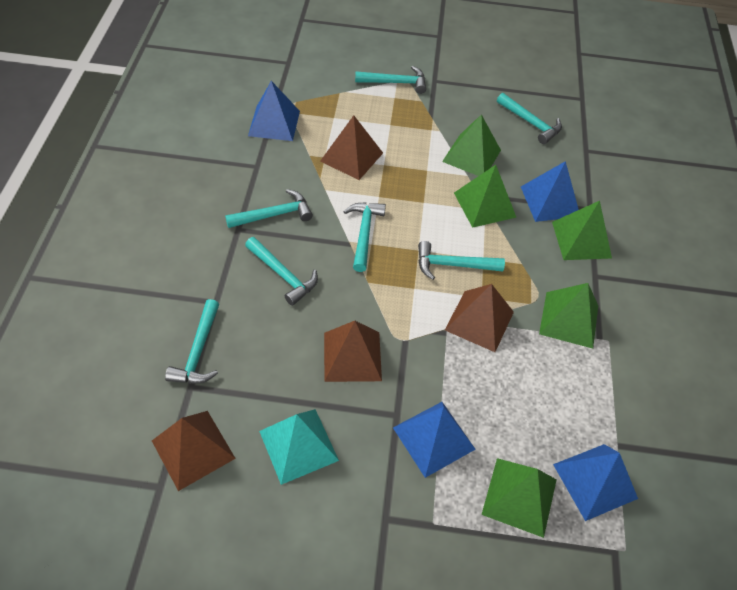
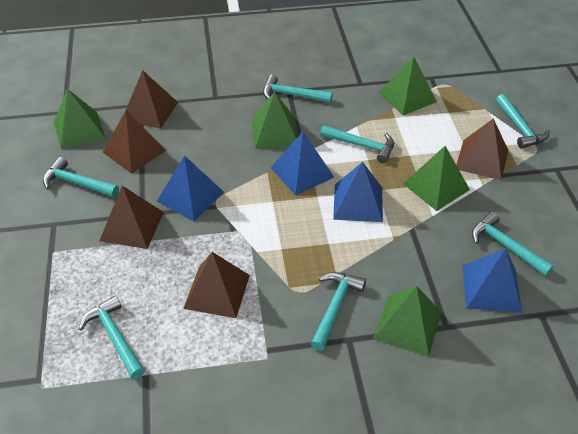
brown pyramid: 4 -> 5
turquoise pyramid: 1 -> 0

